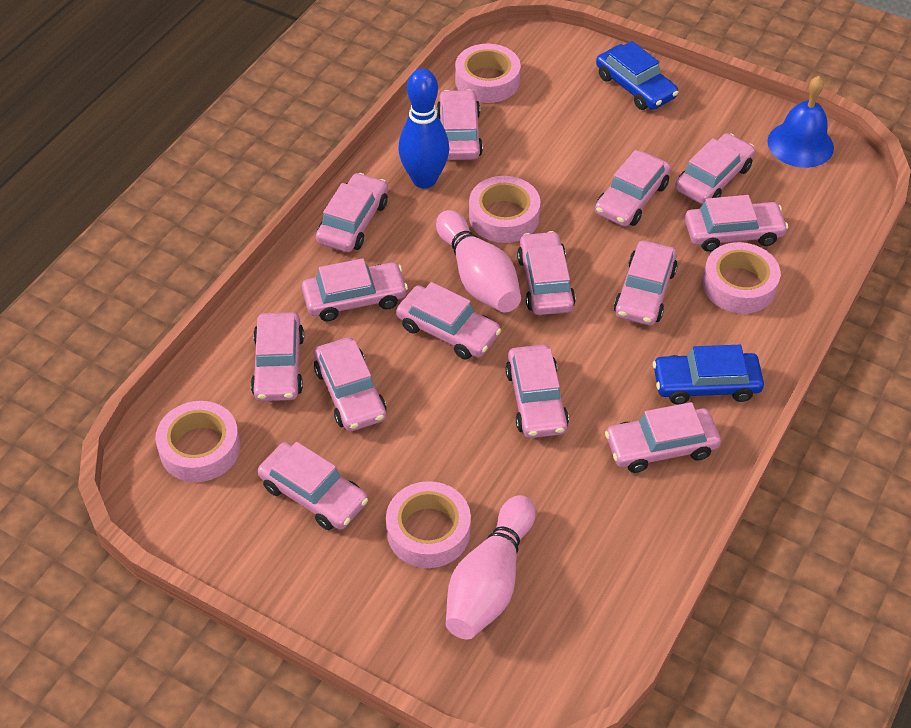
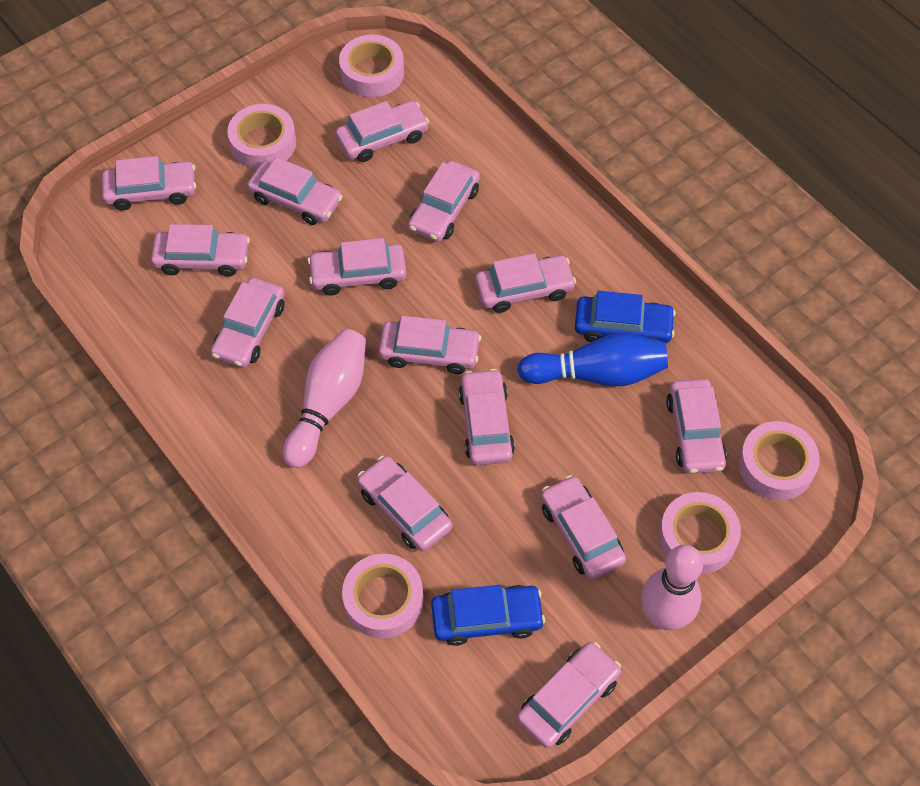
blue bell: 1 -> 0

